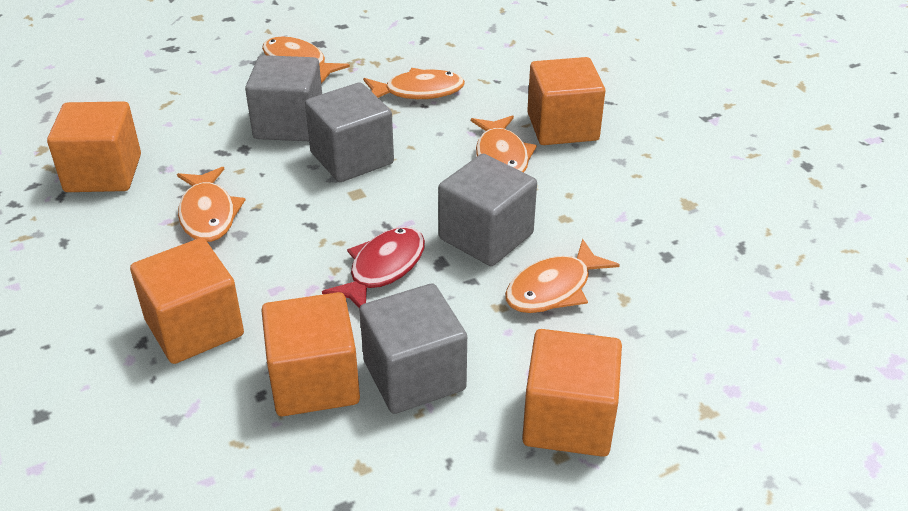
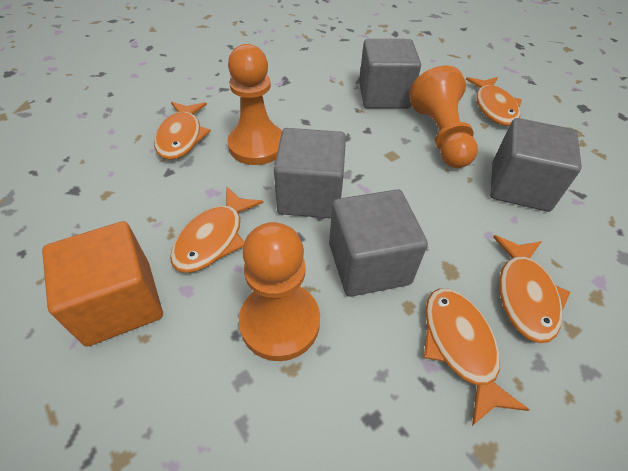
orange cube: 5 -> 1
orange pawn: 0 -> 3
red fish: 1 -> 0

